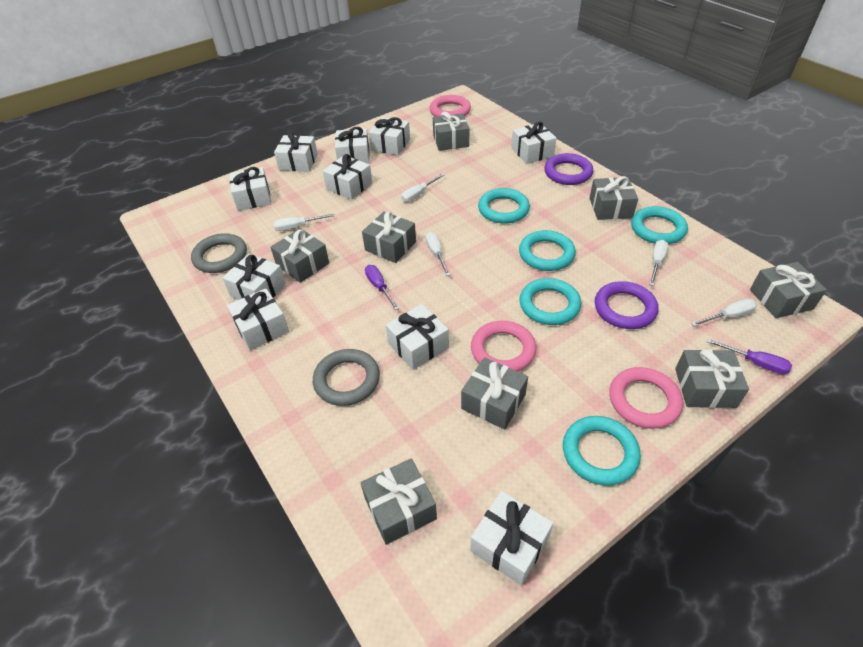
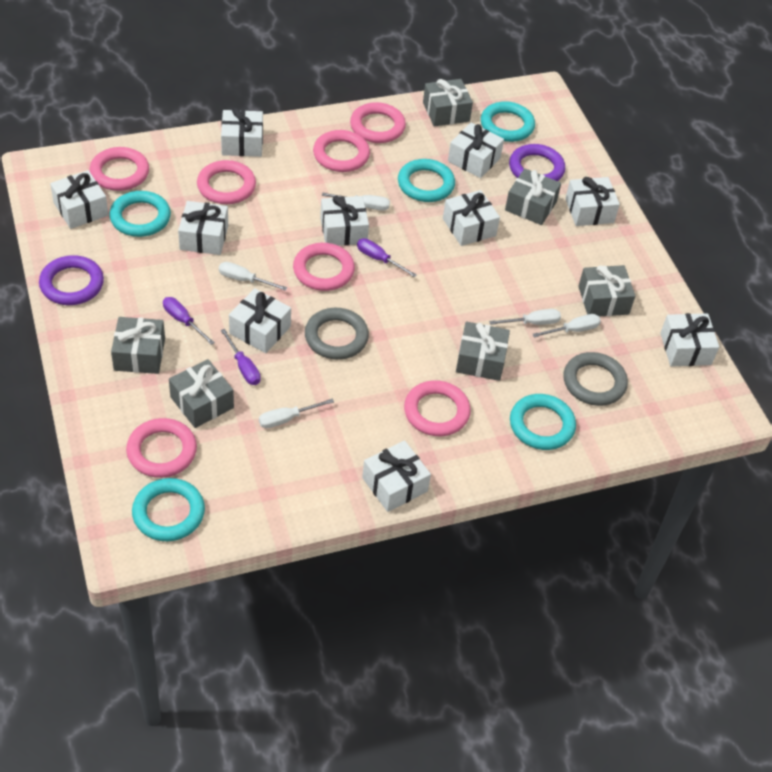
grey gift: 8 -> 6
pink ring: 3 -> 7
purple screwdriver: 2 -> 3

